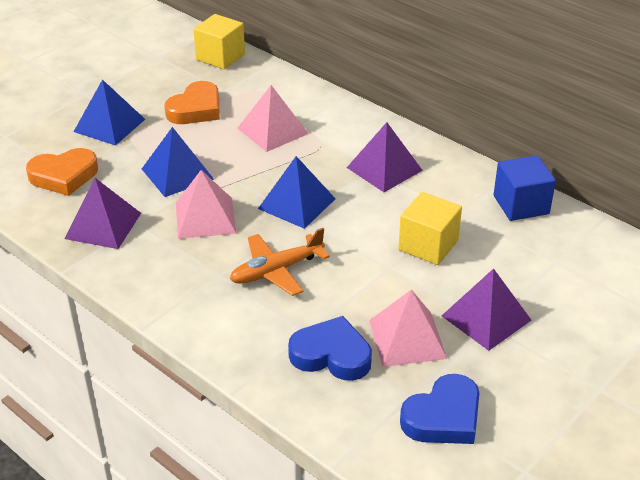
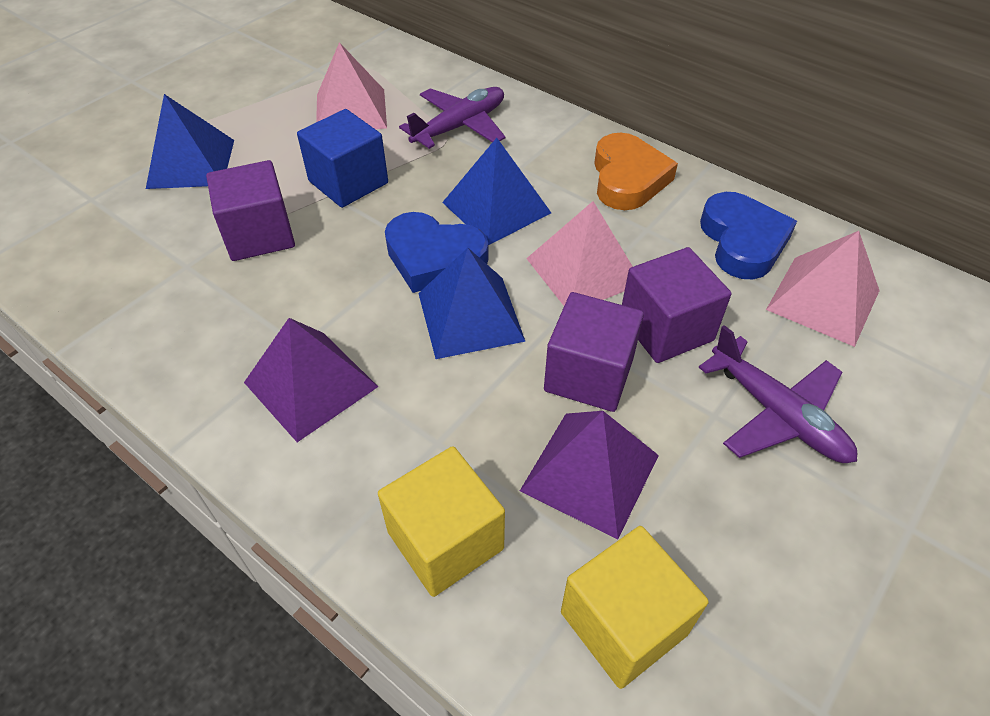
orange heart: 2 -> 1
orange plane: 1 -> 0
purple cube: 0 -> 3
purple plane: 0 -> 2
purple pyramid: 3 -> 2

